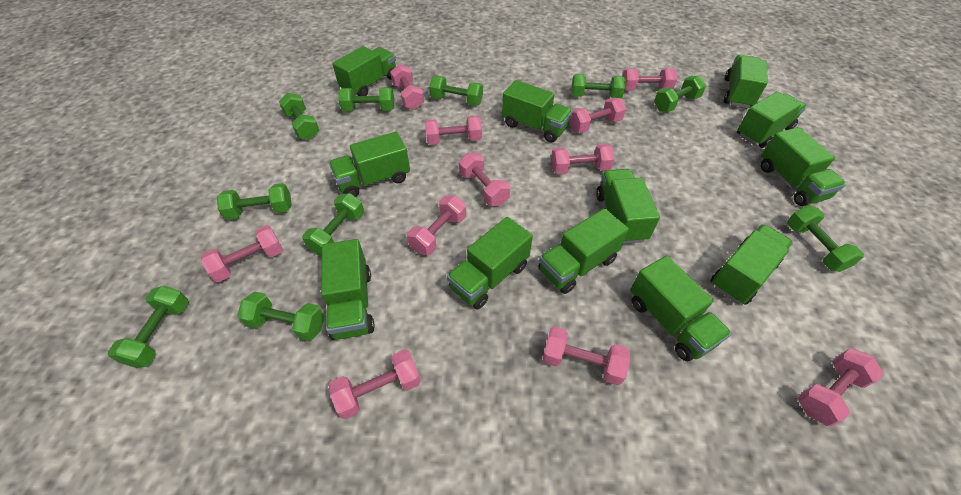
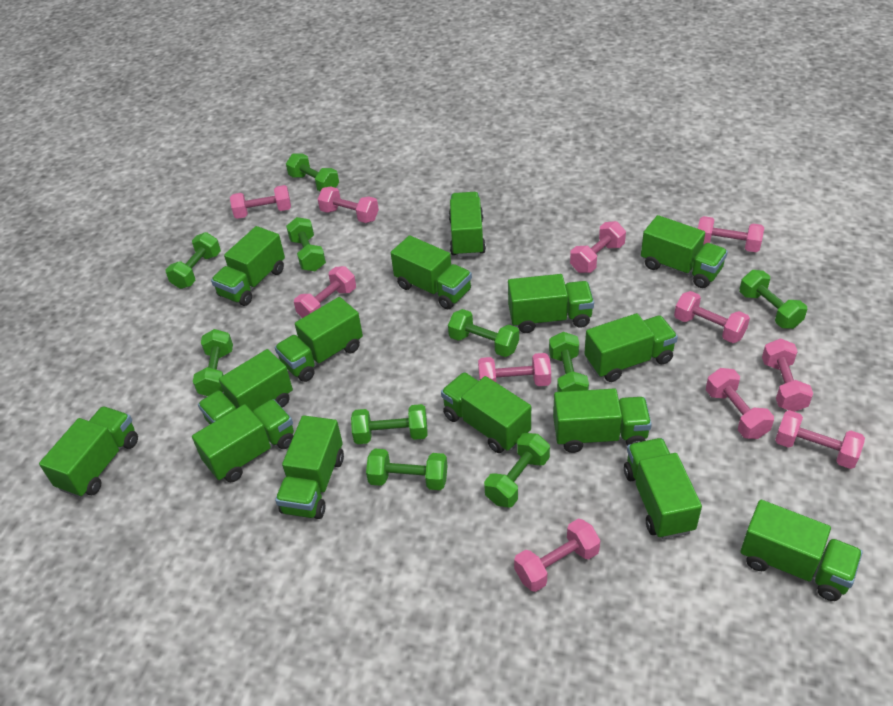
green truck: 12 -> 15

